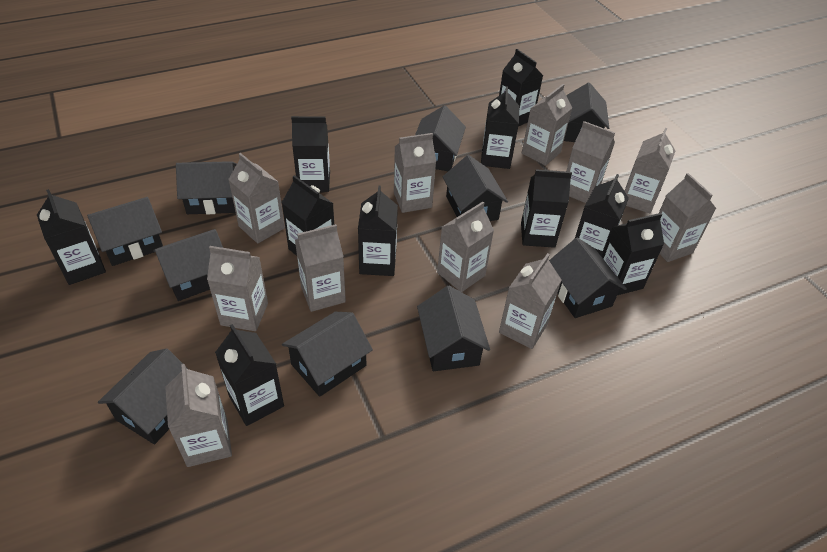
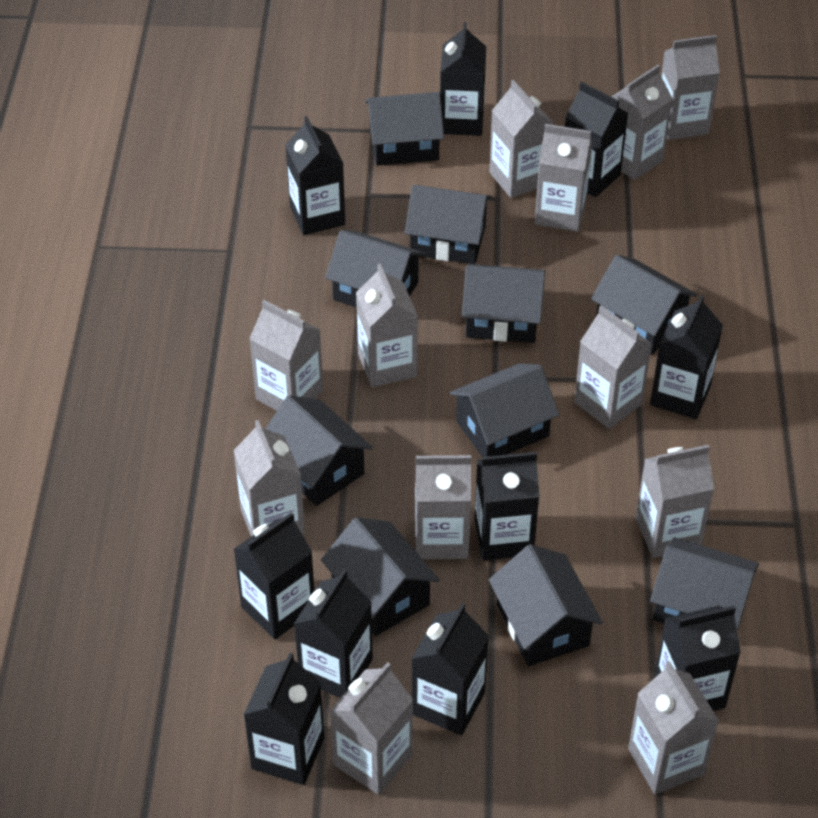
grey carton: 11 -> 12

